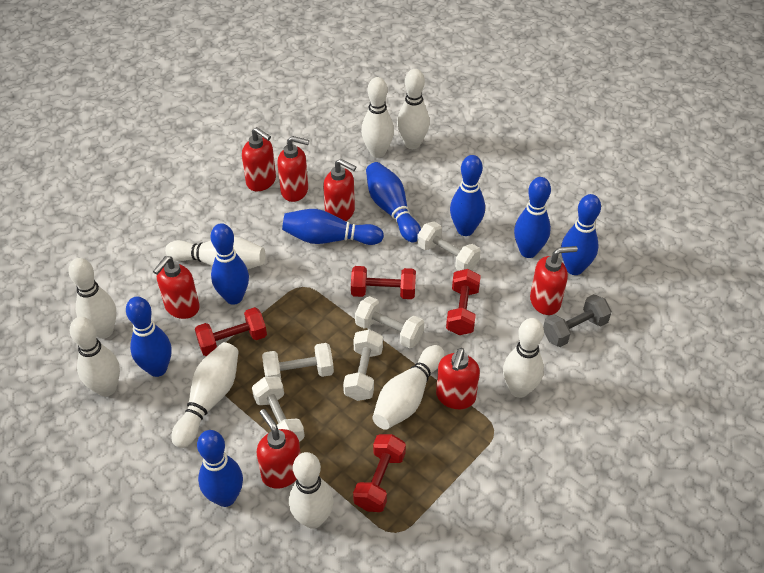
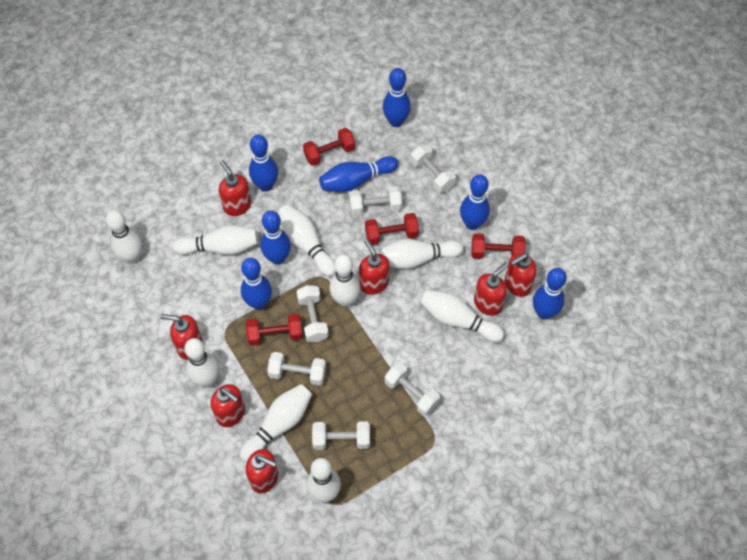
blue bowling pin: 8 -> 7
grey dumbbell: 1 -> 0
white dumbbell: 5 -> 6

